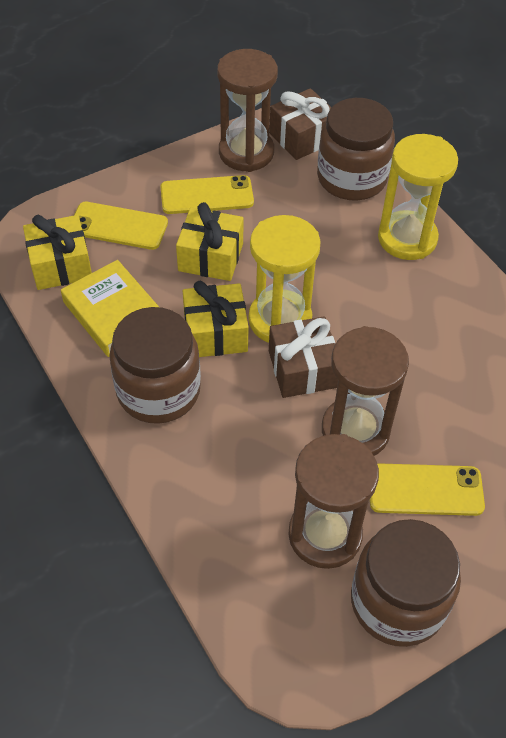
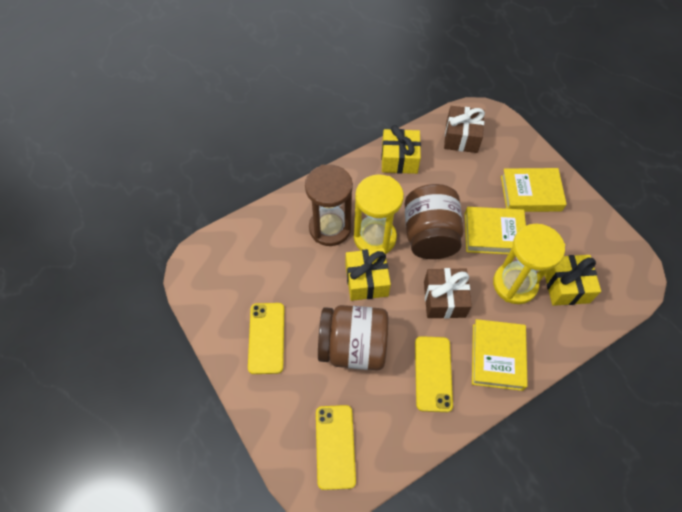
brown hourglass: 3 -> 1
brown jar: 3 -> 2
yellow book: 1 -> 3

